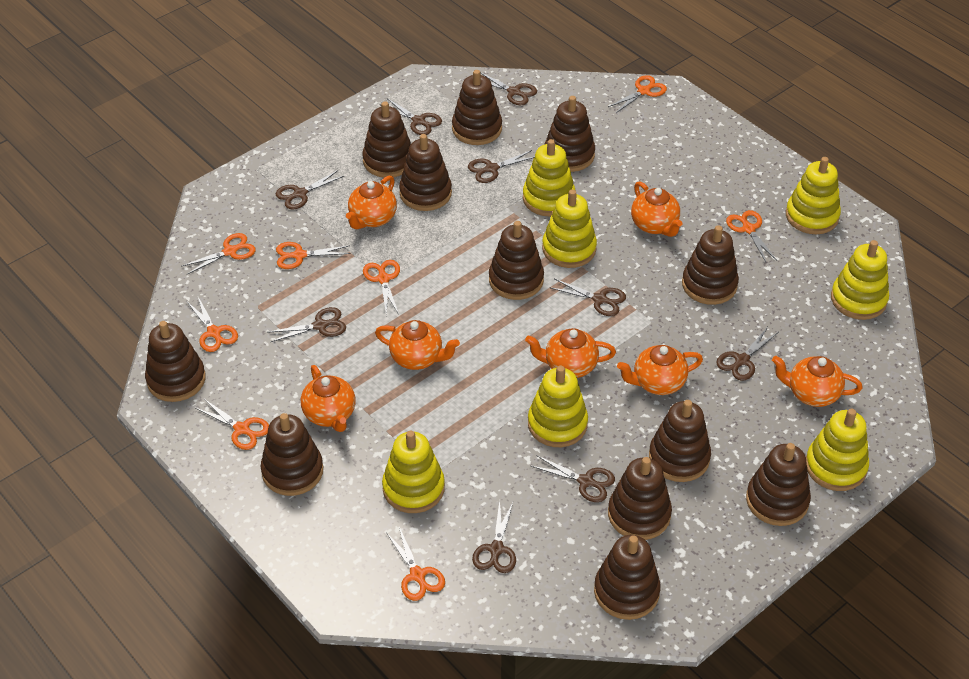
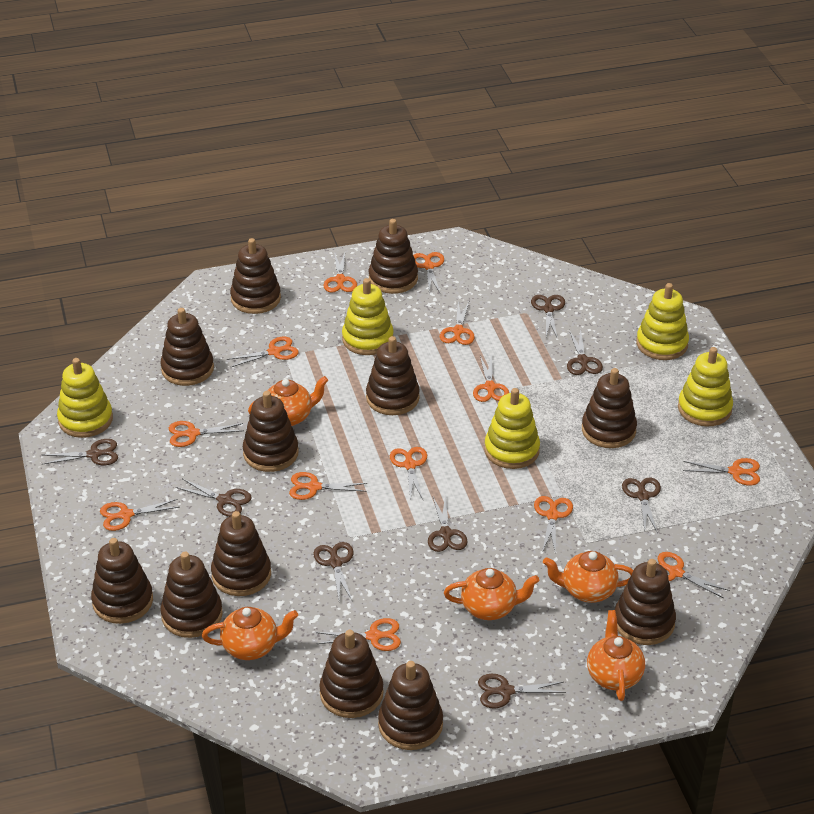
brown scissors: 9 -> 8
orange scissors: 8 -> 13
orange teapot: 7 -> 5
yellow stacking toy: 7 -> 5

